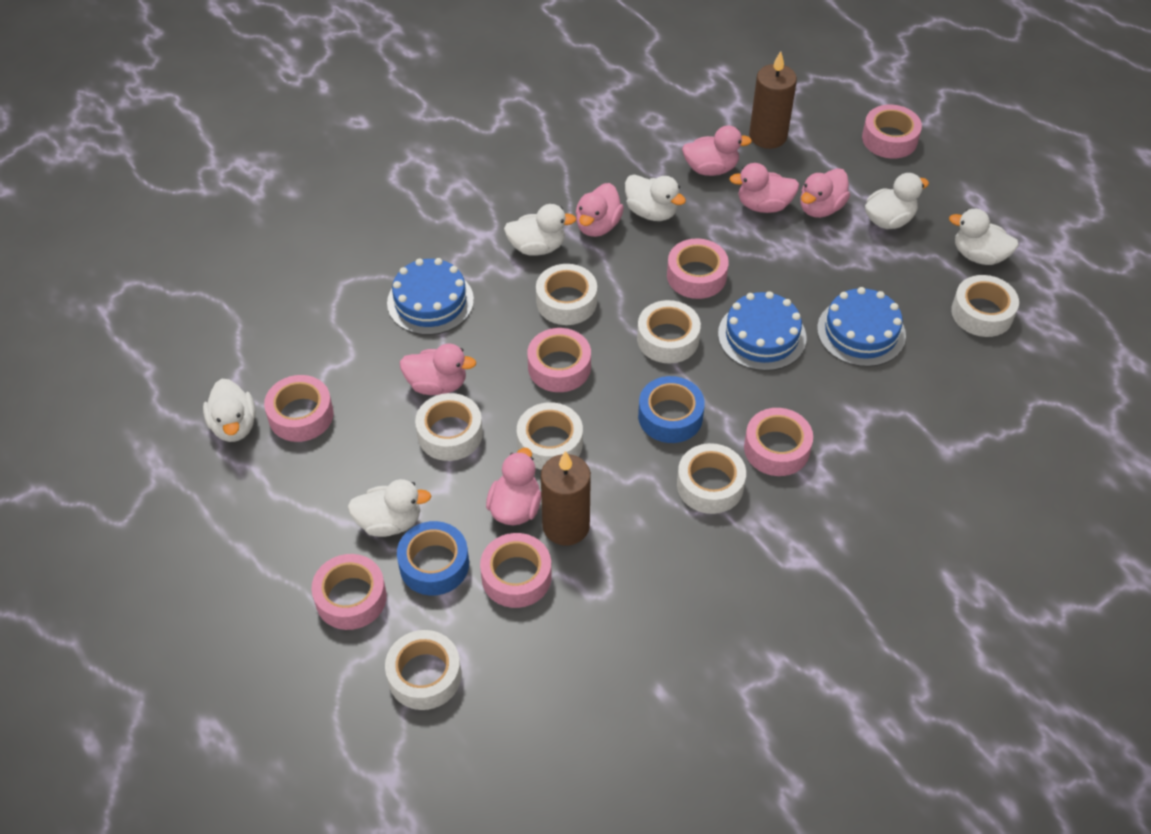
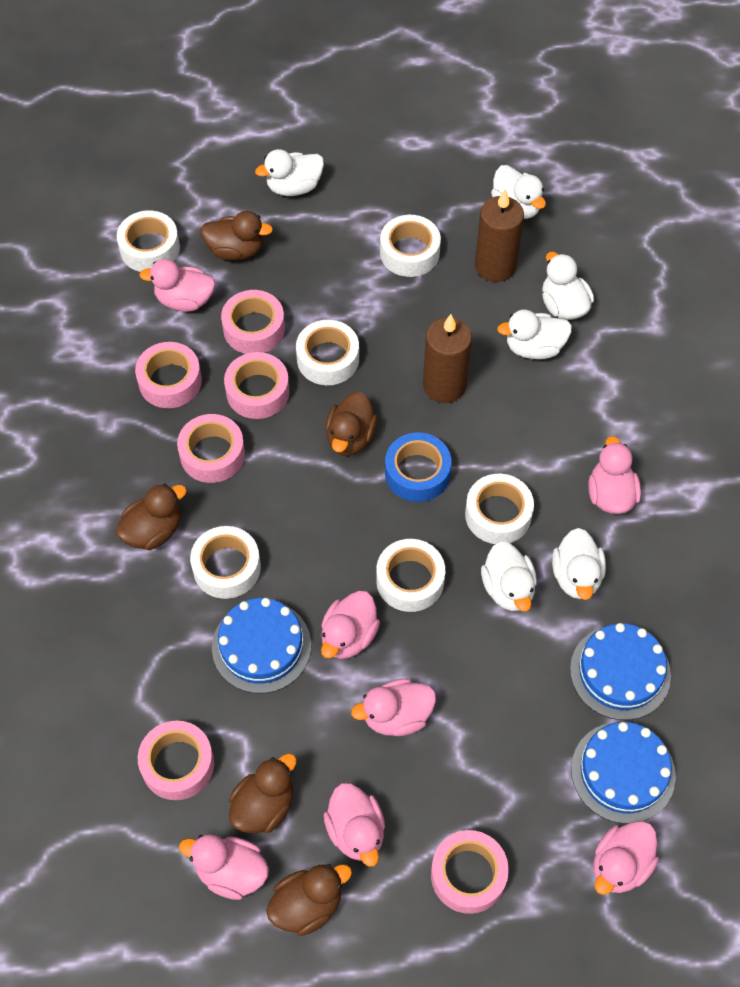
blue tape: 2 -> 1
brown duck: 0 -> 5
pink duck: 6 -> 7
pink tape: 7 -> 6
white tape: 7 -> 6

